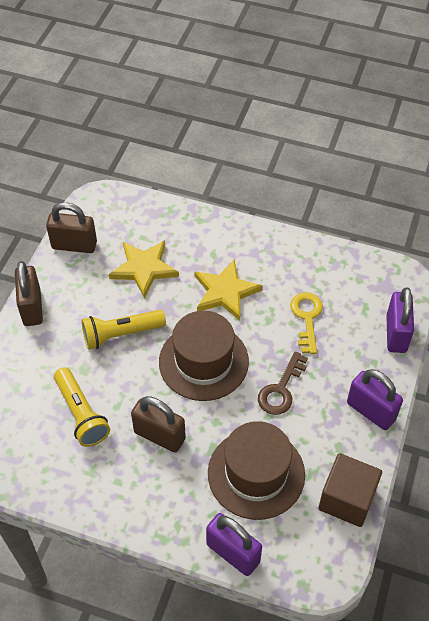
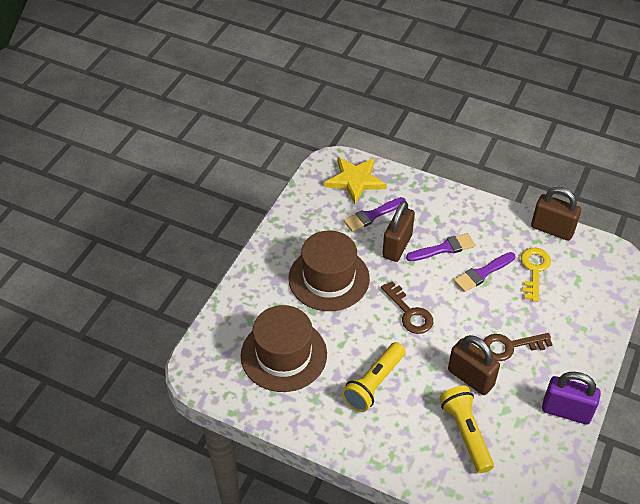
brown cube: 1 -> 0
brown key: 1 -> 2
purple brush: 0 -> 3
purple padlock: 3 -> 1
yellow star: 2 -> 1

